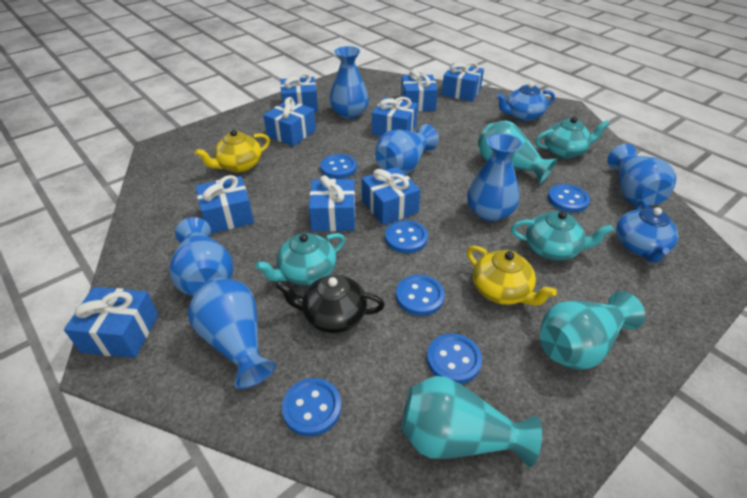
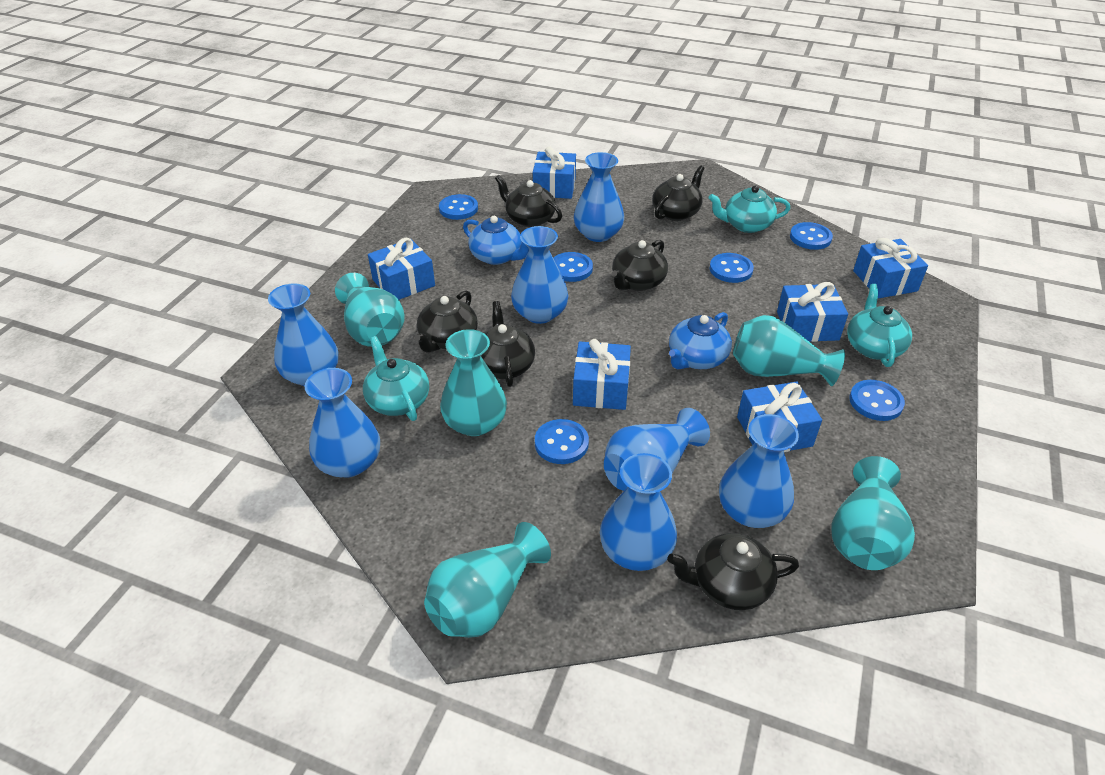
black teapot: 1 -> 6
blue gift: 9 -> 6
blue vase: 6 -> 7
turquoise vase: 3 -> 5
yellow teapot: 2 -> 0

